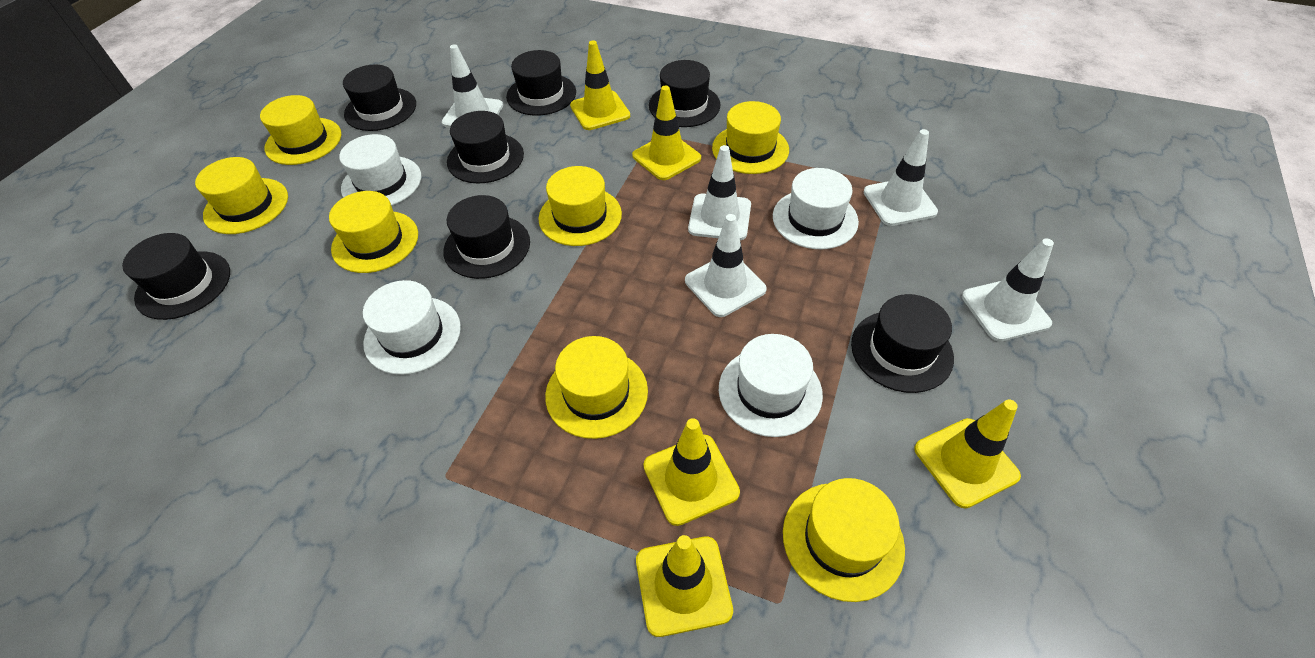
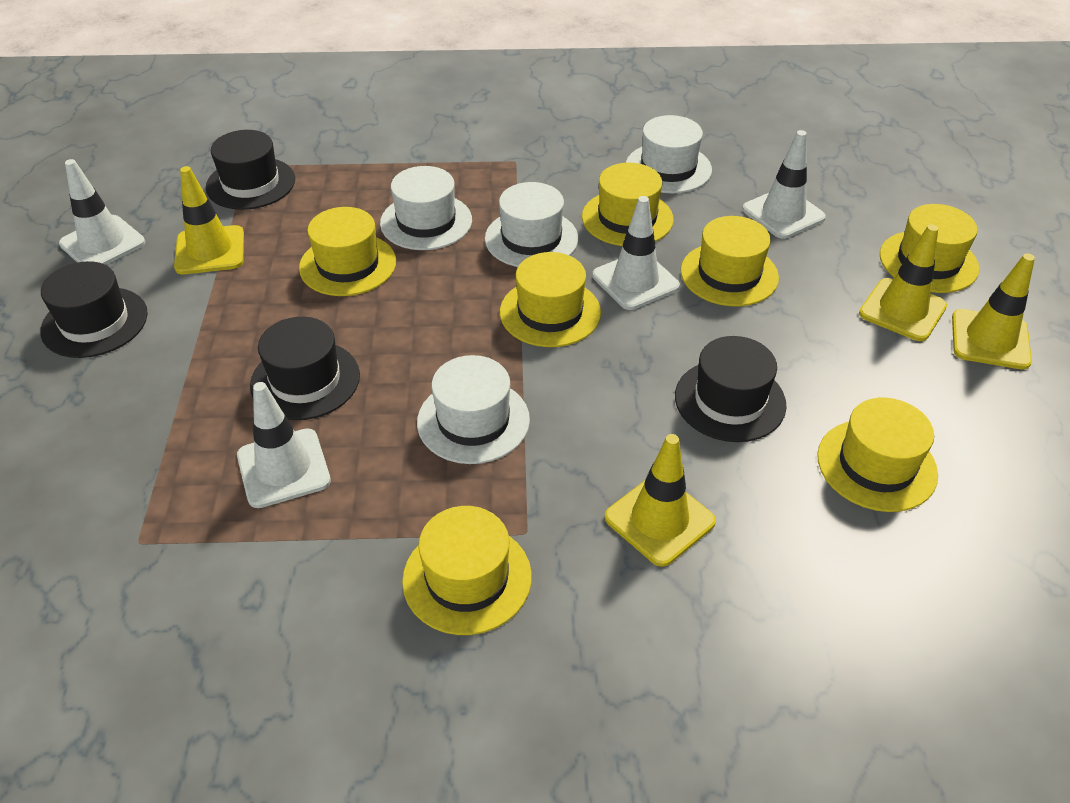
black hat: 7 -> 4
white traffic cone: 5 -> 4
yellow traffic cone: 5 -> 4

